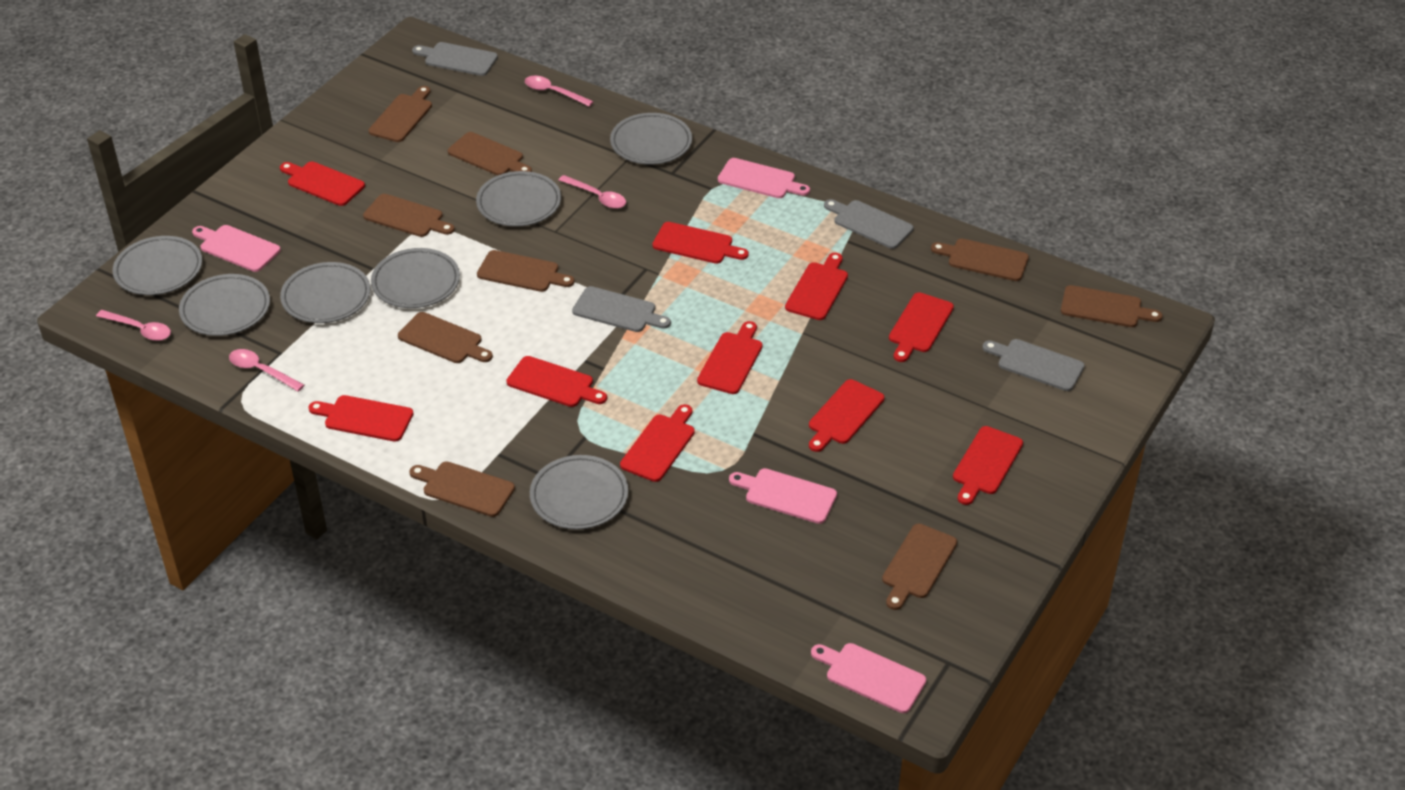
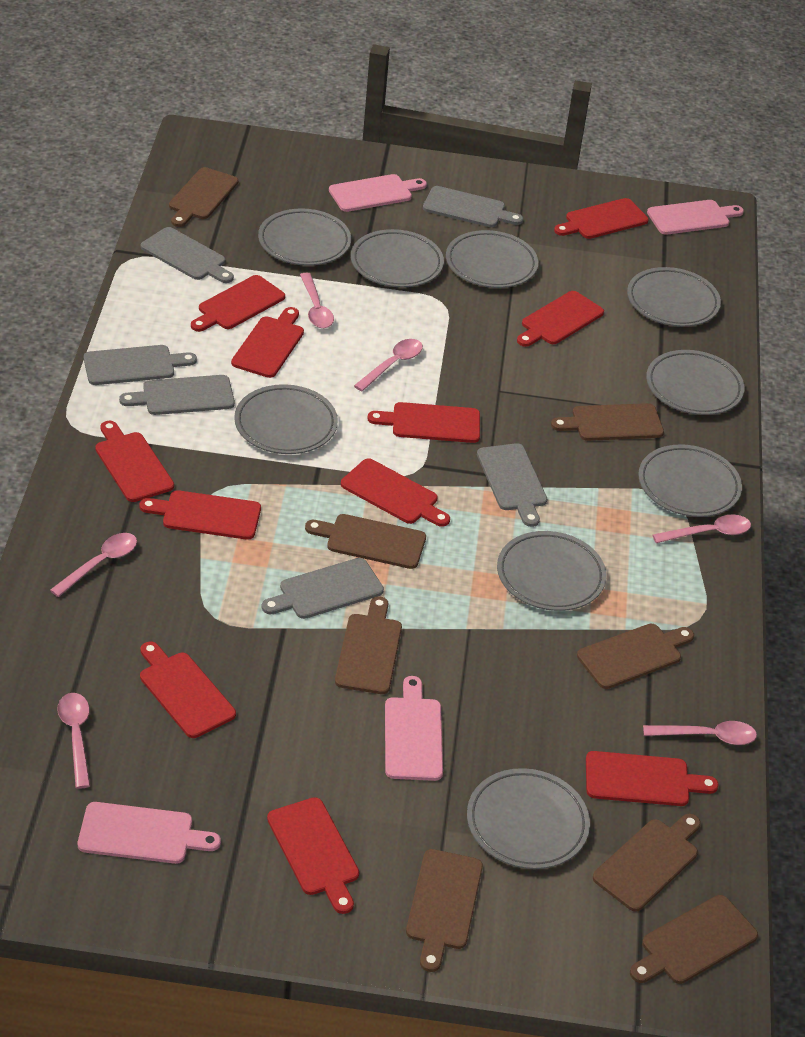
brown cutting board: 9 -> 8
grey cutting board: 4 -> 6
grey plate: 7 -> 9
pink spoon: 4 -> 6
red cutting board: 10 -> 11

